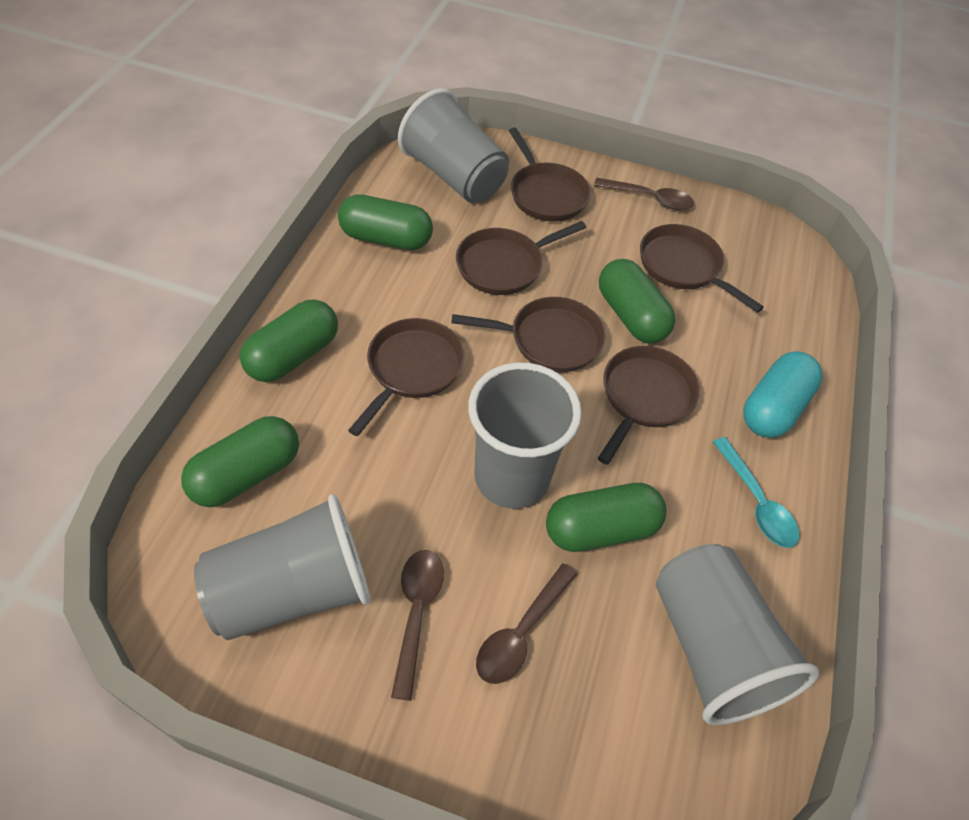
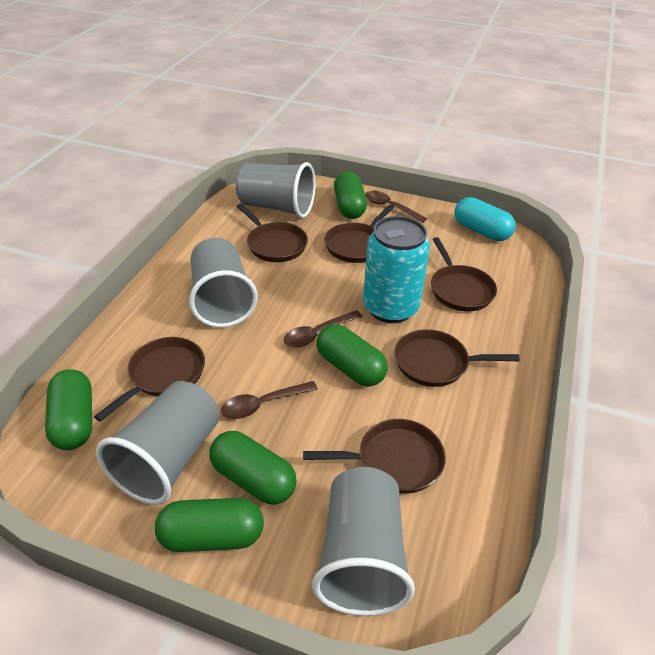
turquoise can: 0 -> 1
turquoise spoon: 1 -> 0

